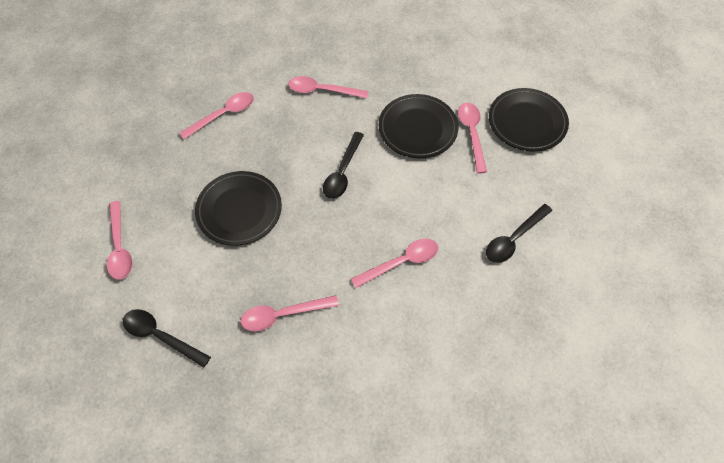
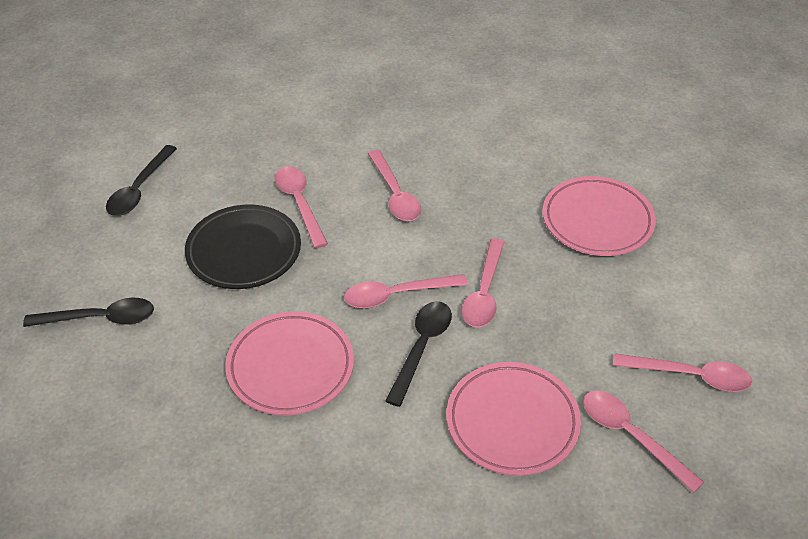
black plate: 3 -> 1
pink plate: 0 -> 3

